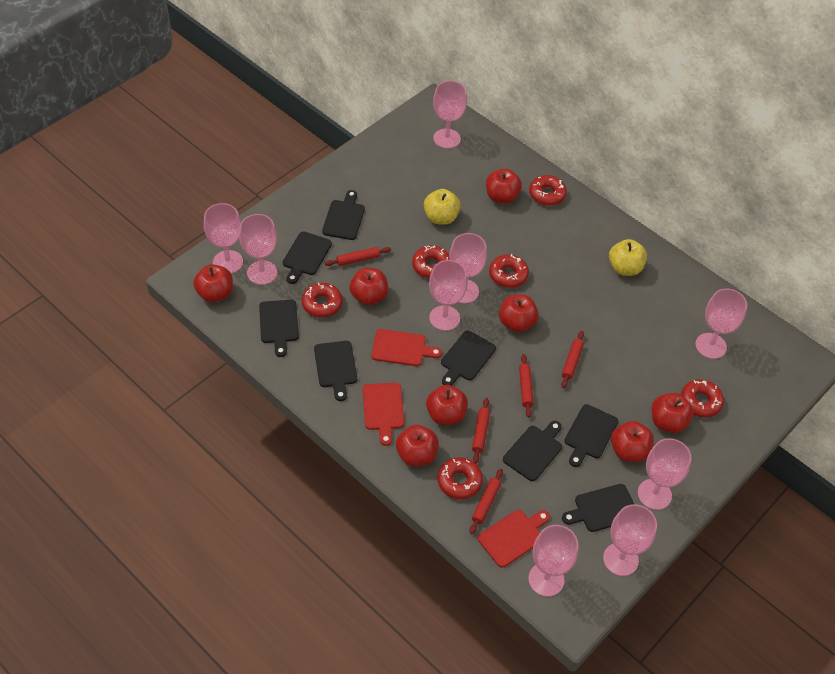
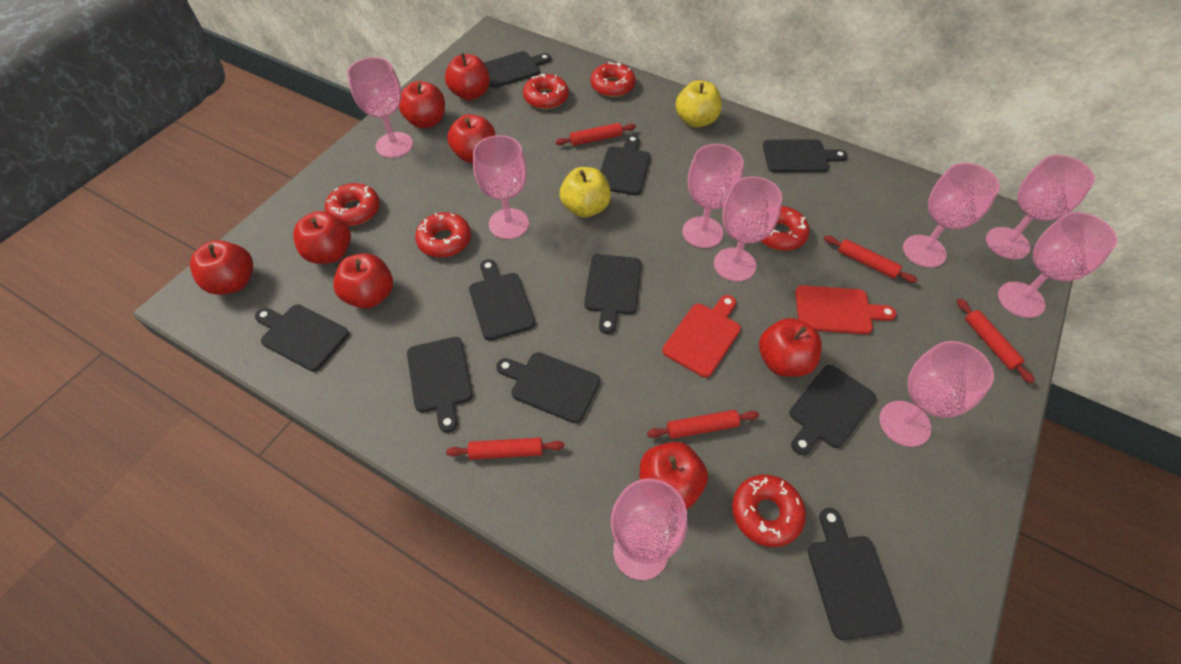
black cutting board: 8 -> 10
red cutting board: 3 -> 2

